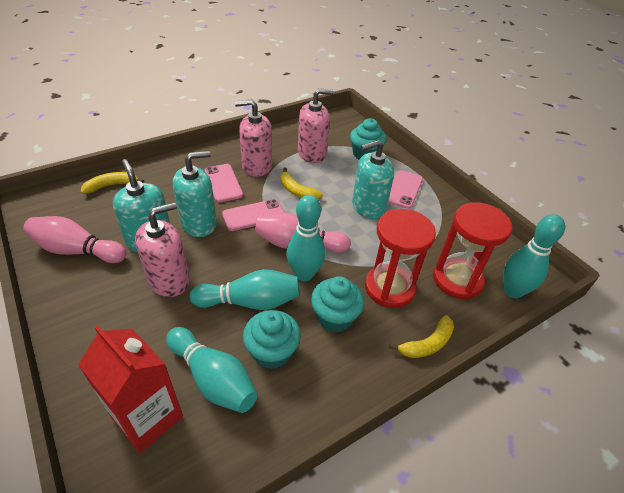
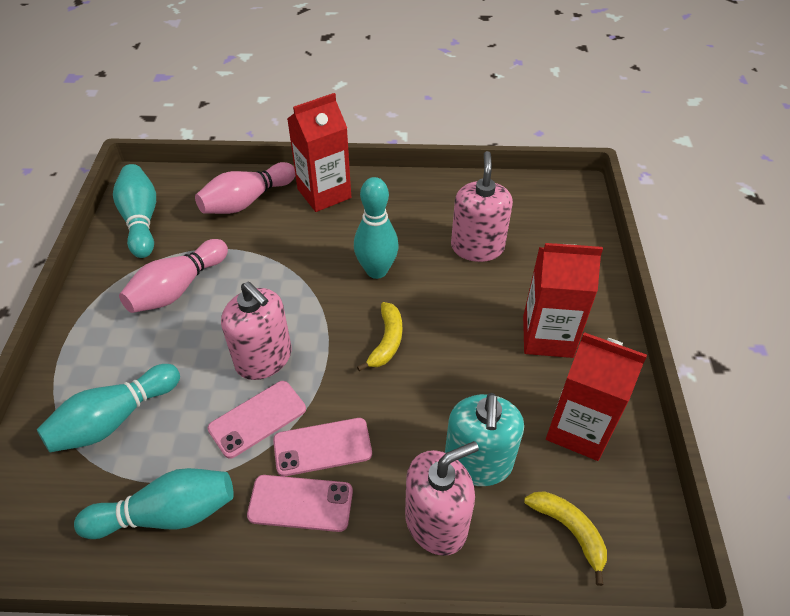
red carton: 1 -> 3
red hourglass: 2 -> 0
turquoise cupcake: 3 -> 0
turquoise soap dispenser: 3 -> 1
yellow banana: 3 -> 2

